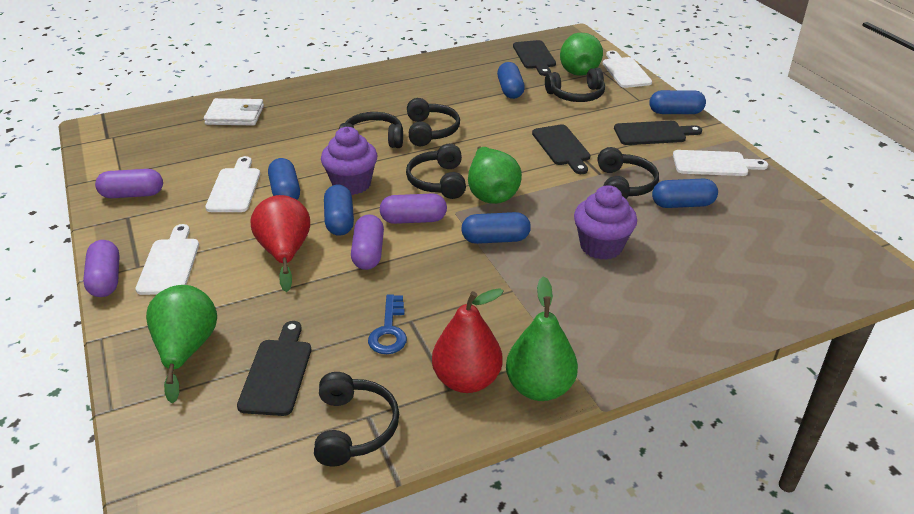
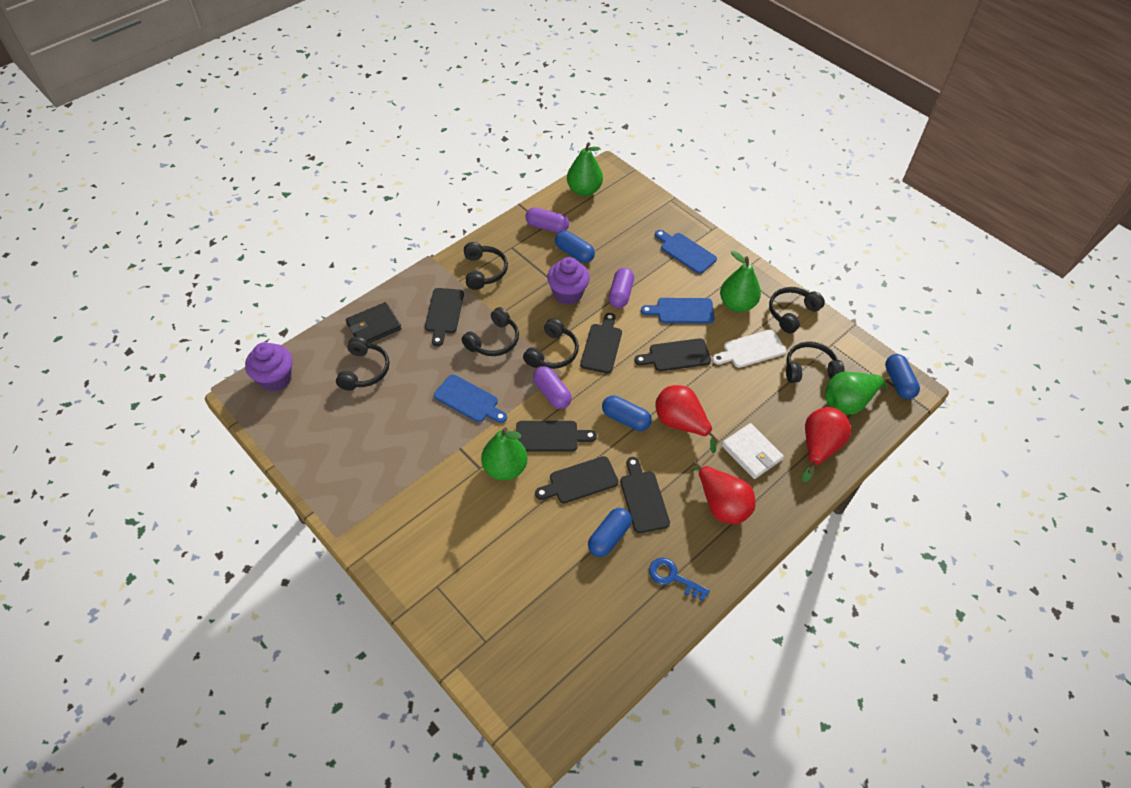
black cutting board: 4 -> 6
black wallet: 0 -> 1
blue capsule: 6 -> 4
blue cutting board: 0 -> 3
purple capsule: 4 -> 3
red pear: 2 -> 3
white cutting board: 4 -> 1

